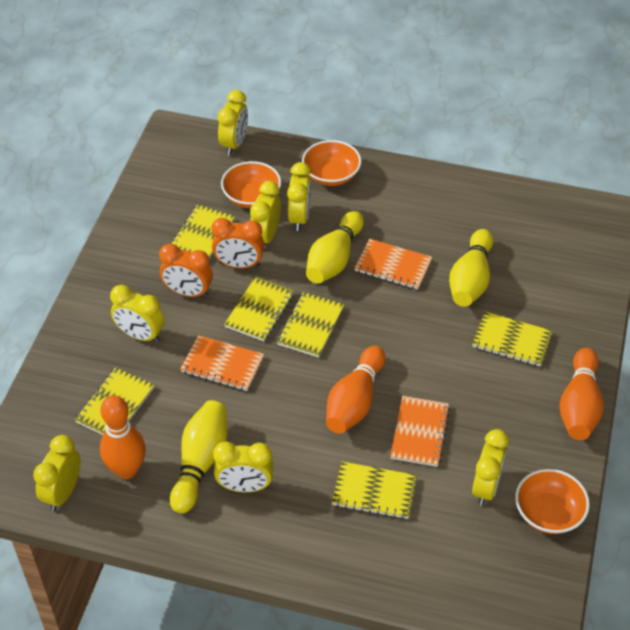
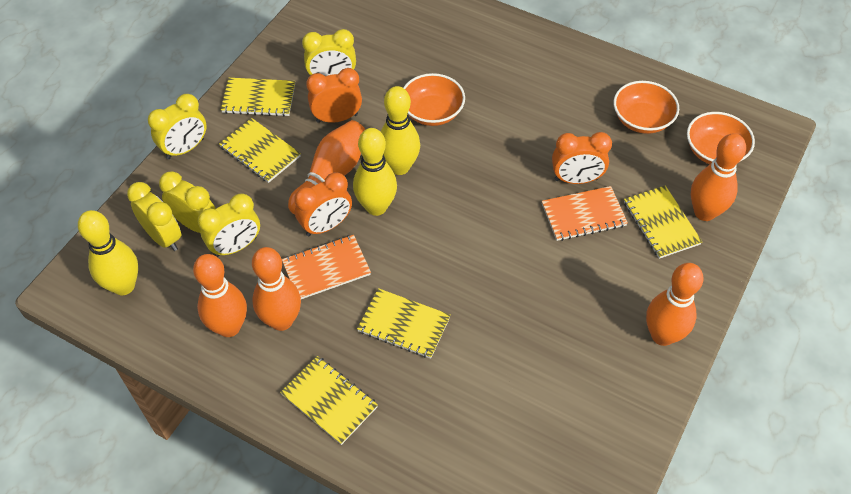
orange bowling pin: 3 -> 5
orange clock: 2 -> 3
orange notebook: 3 -> 2
yellow clock: 7 -> 5
yellow notebook: 6 -> 5

